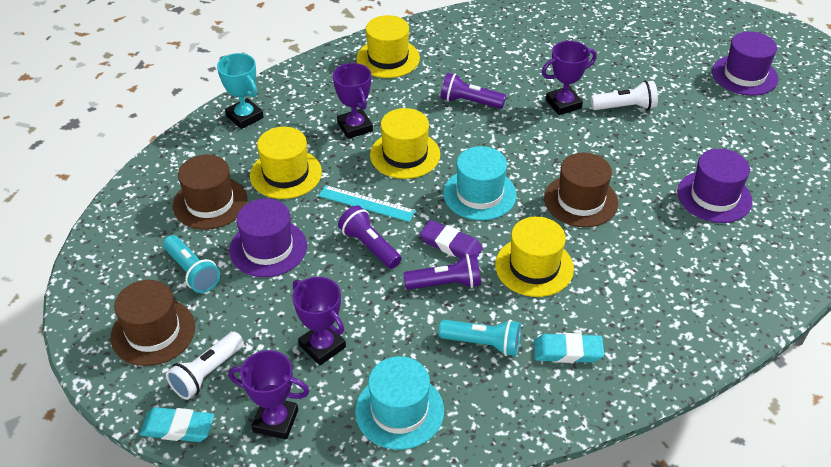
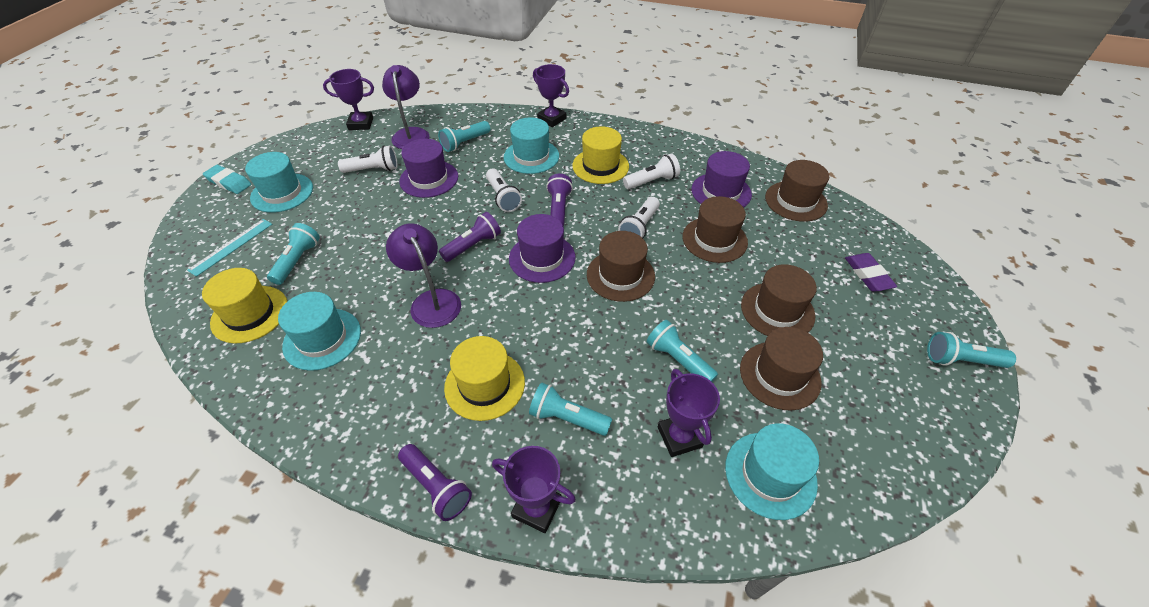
brown hat: 3 -> 5
purple lamp: 0 -> 2
turquoise eraser: 2 -> 1
turquoise flashlight: 2 -> 5
turquoise hat: 2 -> 4
turquoise trophy: 1 -> 0
white flashlight: 2 -> 4
yellow hat: 4 -> 3

